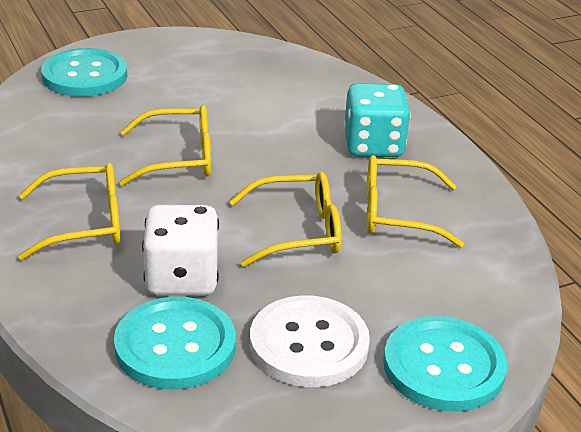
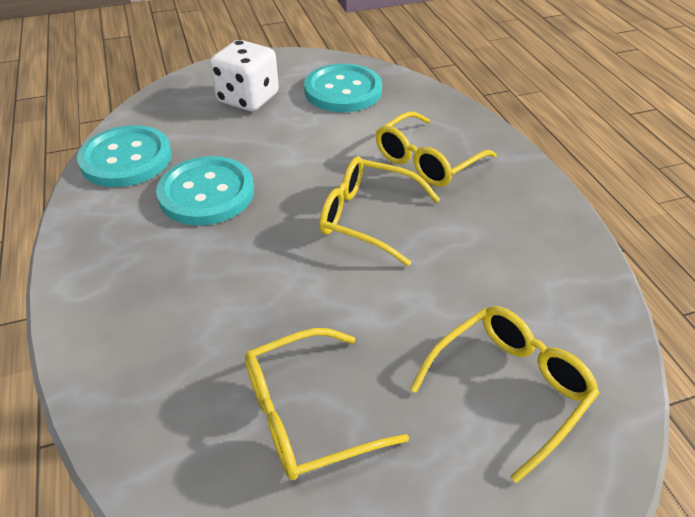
turquoise dice: 1 -> 0
white button: 1 -> 0

